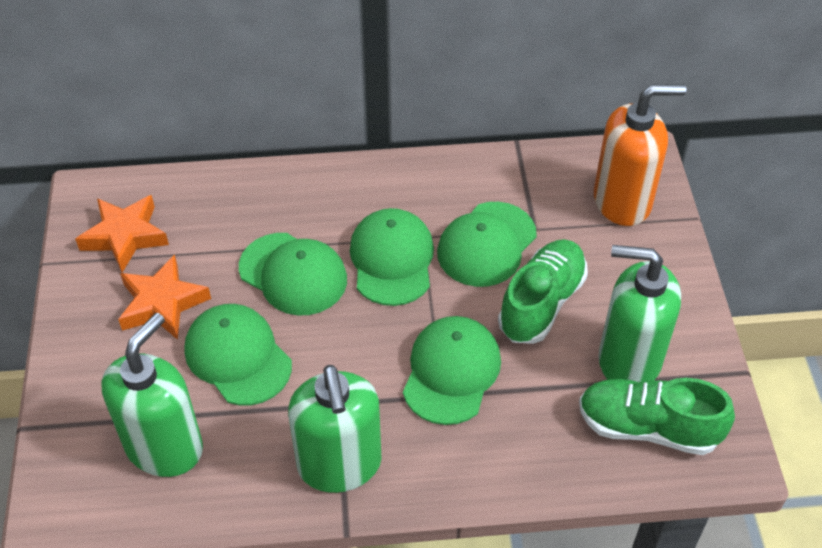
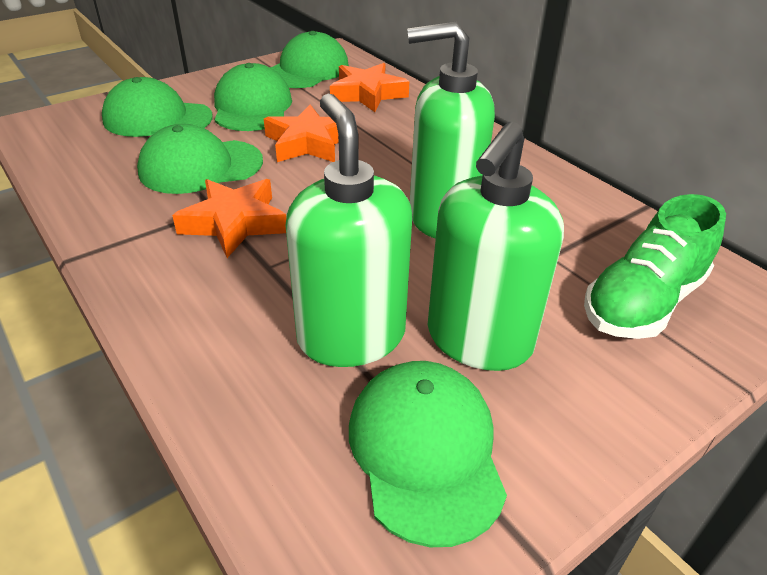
green shoe: 2 -> 1
orange soap dispenser: 1 -> 0
orange star: 2 -> 3

